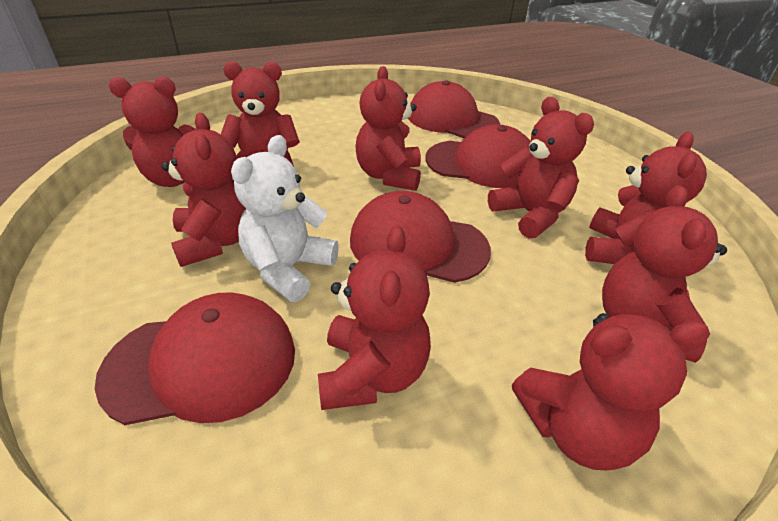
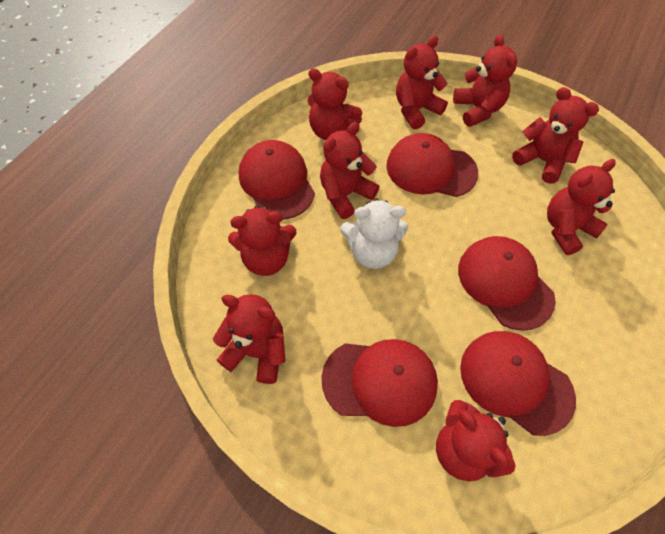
red cap: 4 -> 5

